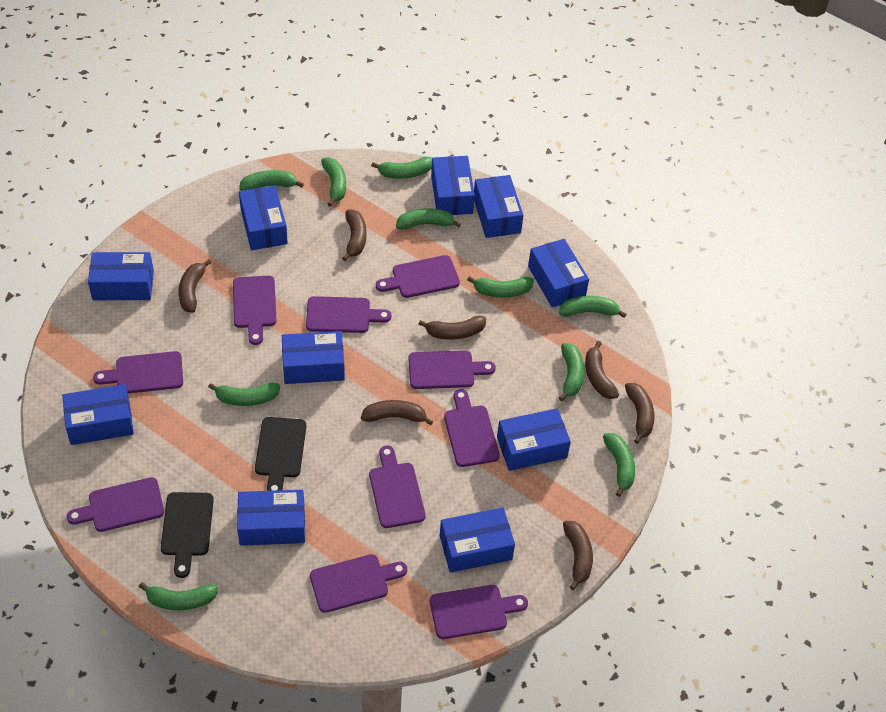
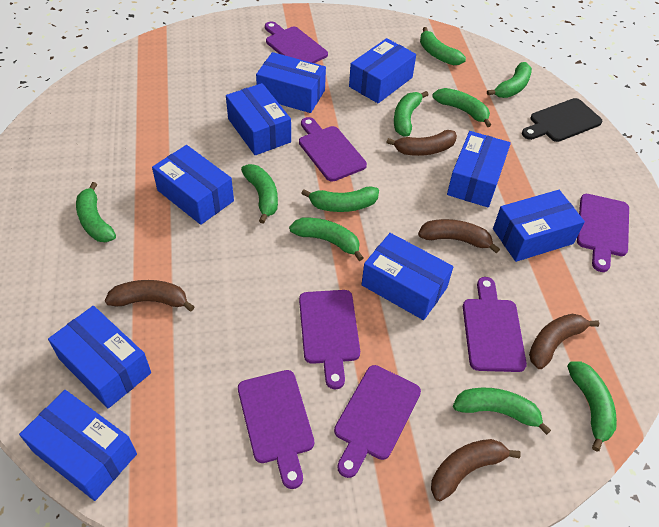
black cutting board: 2 -> 1
blue box: 10 -> 9
brown banana: 7 -> 5
purple cutting board: 10 -> 7

